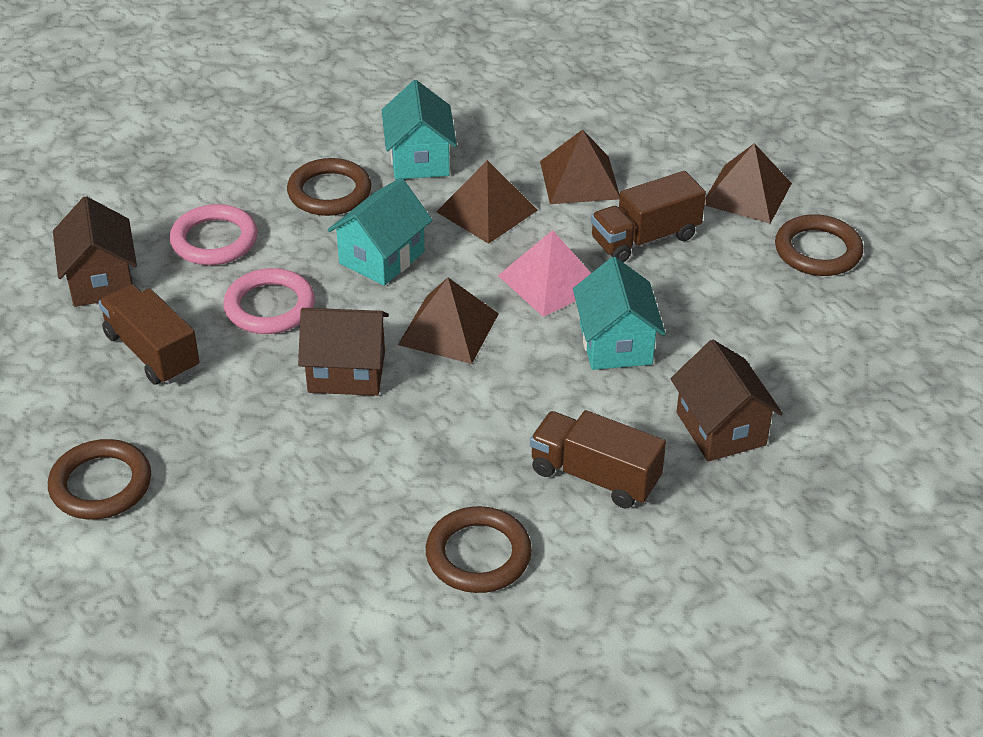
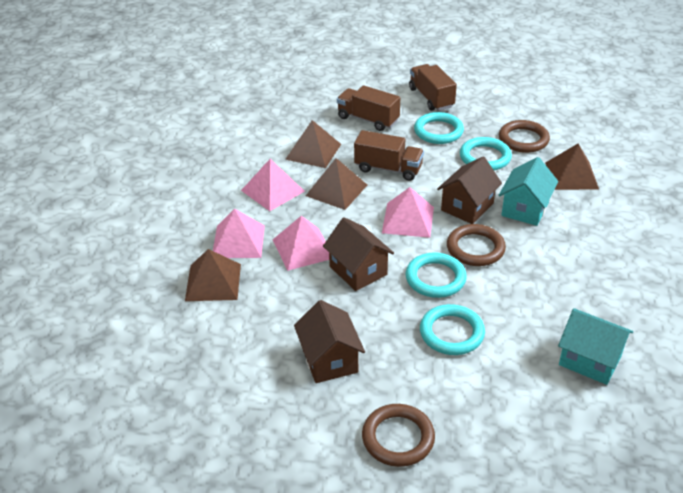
brown ring: 4 -> 3
pink pyramid: 1 -> 4
pink ring: 2 -> 0
turquoise house: 3 -> 2
turquoise ring: 0 -> 4

